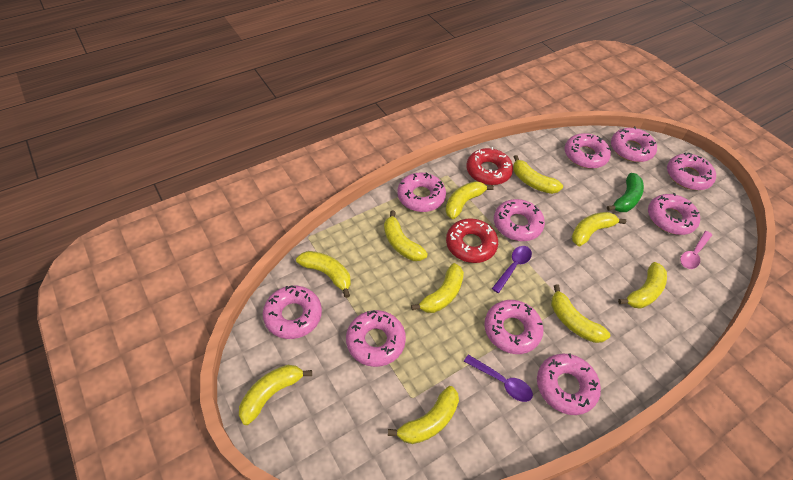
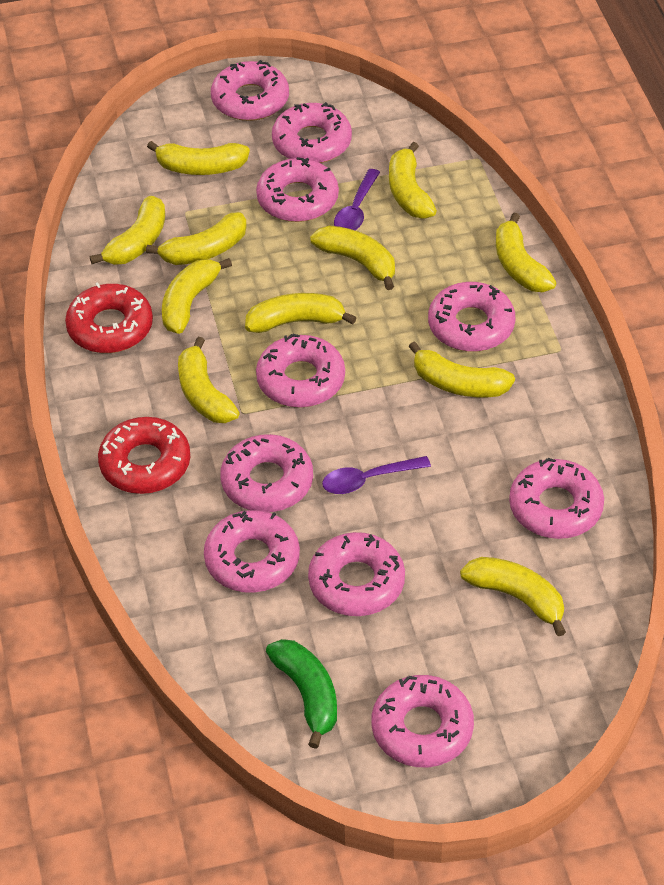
pink spoon: 1 -> 0
yellow banana: 10 -> 11

